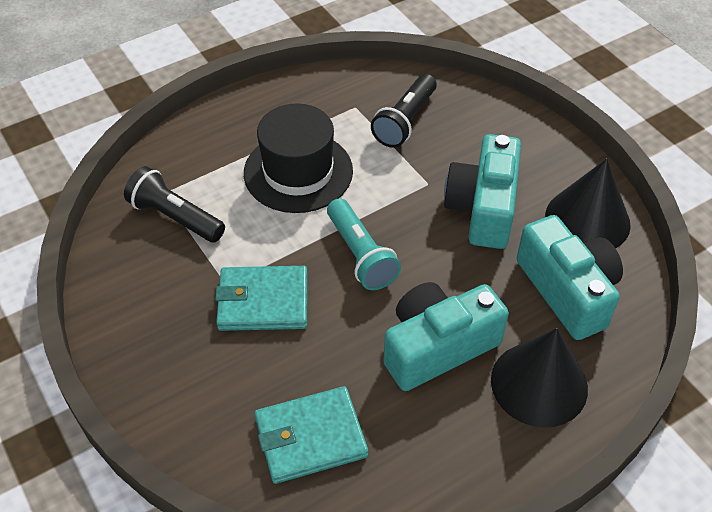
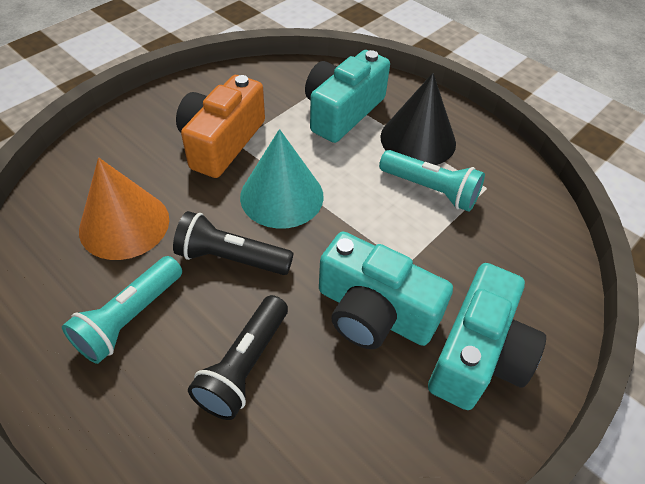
black cone: 2 -> 1
black hat: 1 -> 0
orange camera: 0 -> 1
orange cone: 0 -> 1
turquoise cone: 0 -> 1
turquoise flashlight: 1 -> 2
turquoise wallet: 2 -> 0

